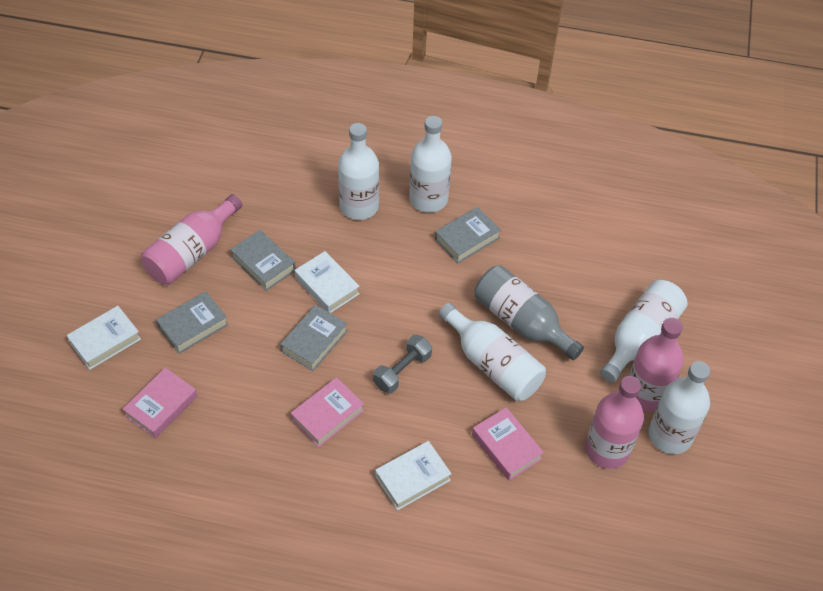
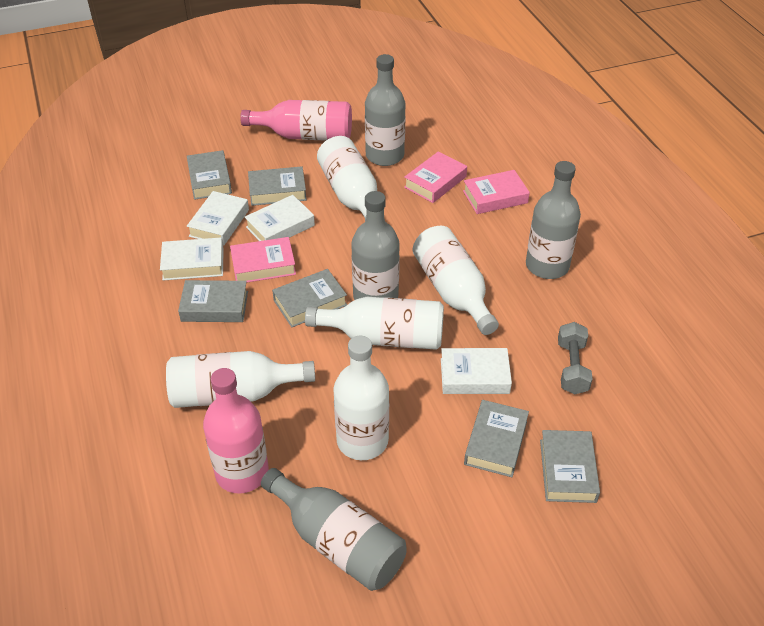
grey book: 4 -> 6
grey bottle: 1 -> 4
pink bottle: 3 -> 2
white book: 3 -> 4

